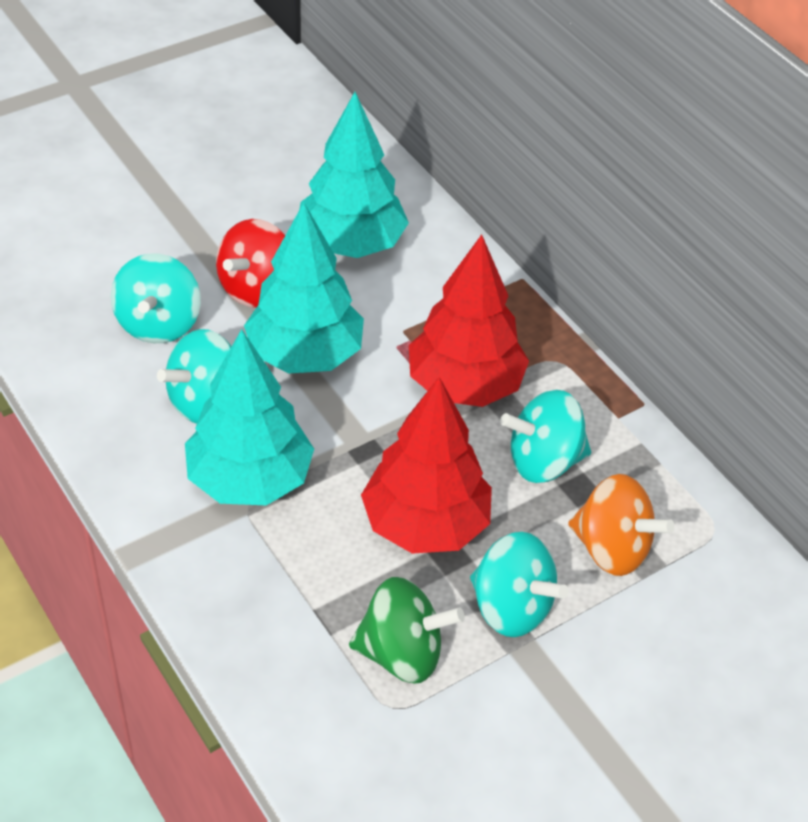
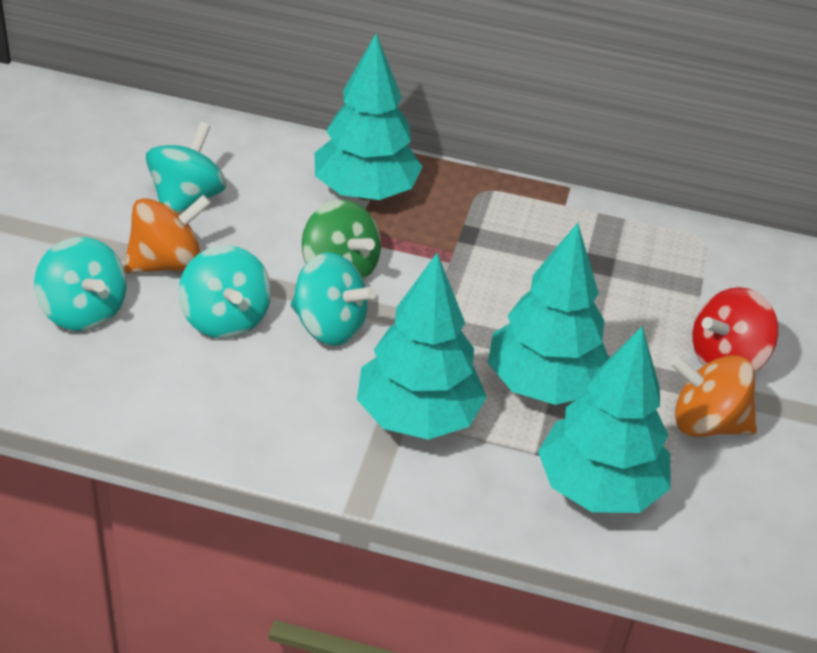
orange spinning top: 1 -> 2
red tree: 2 -> 0
turquoise tree: 3 -> 4

